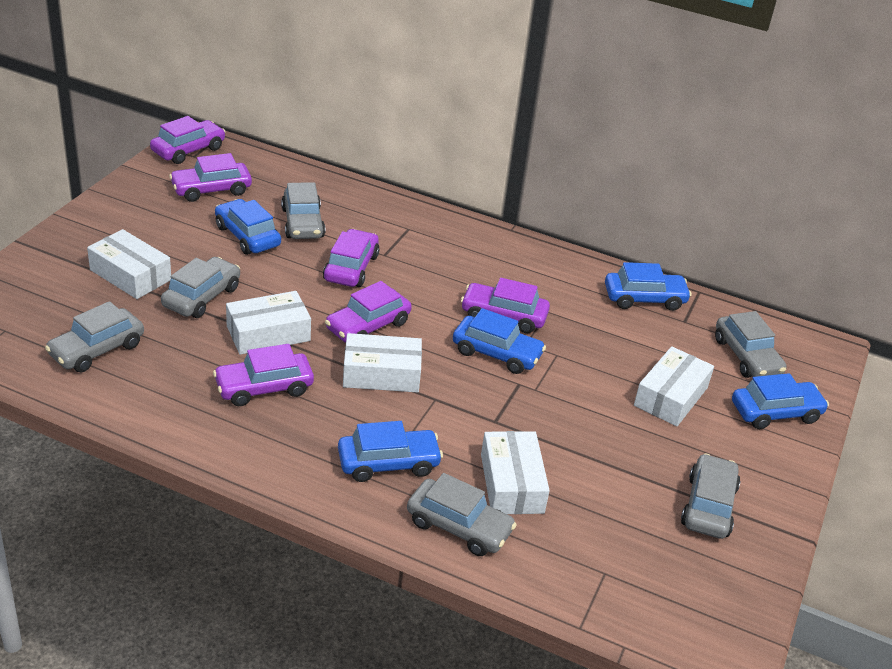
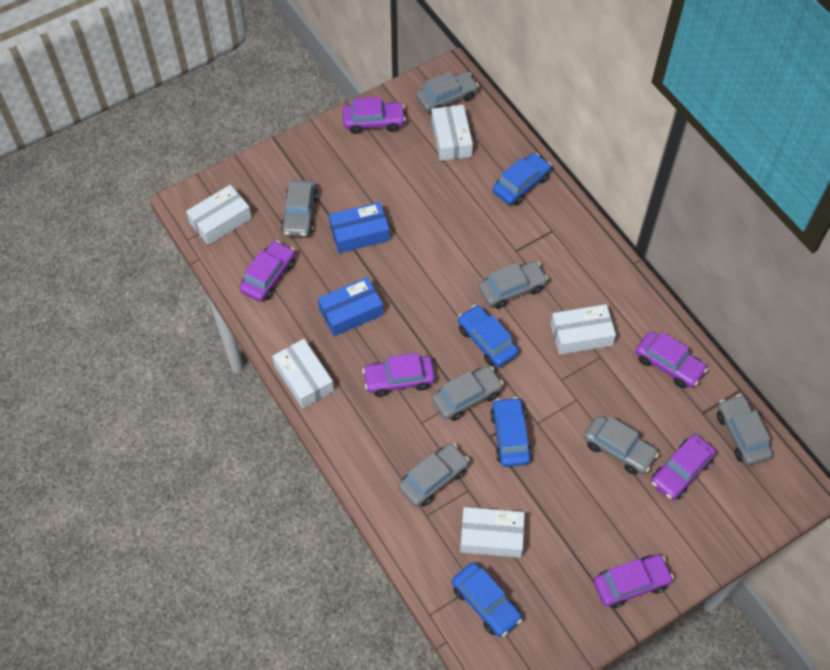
blue box: 0 -> 2
blue car: 5 -> 4
grey car: 6 -> 7

